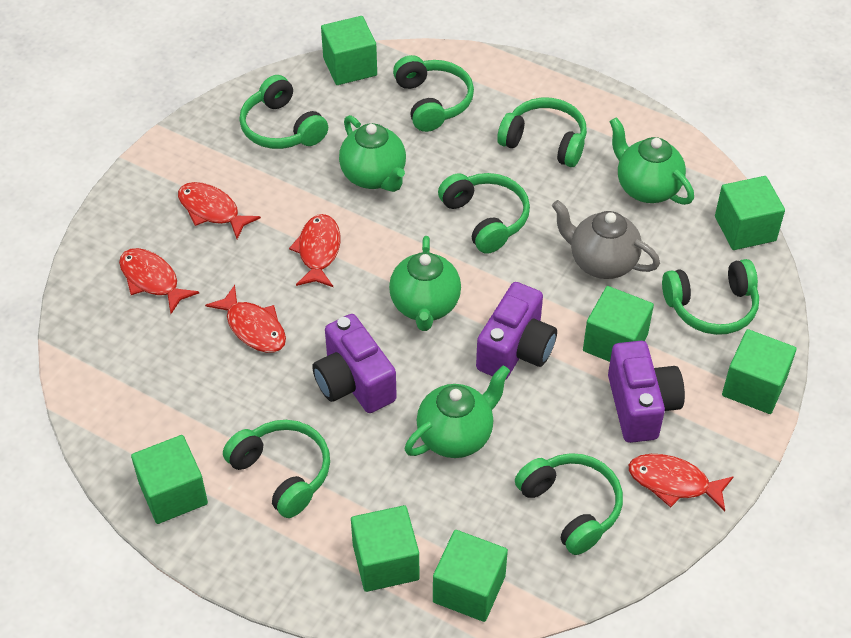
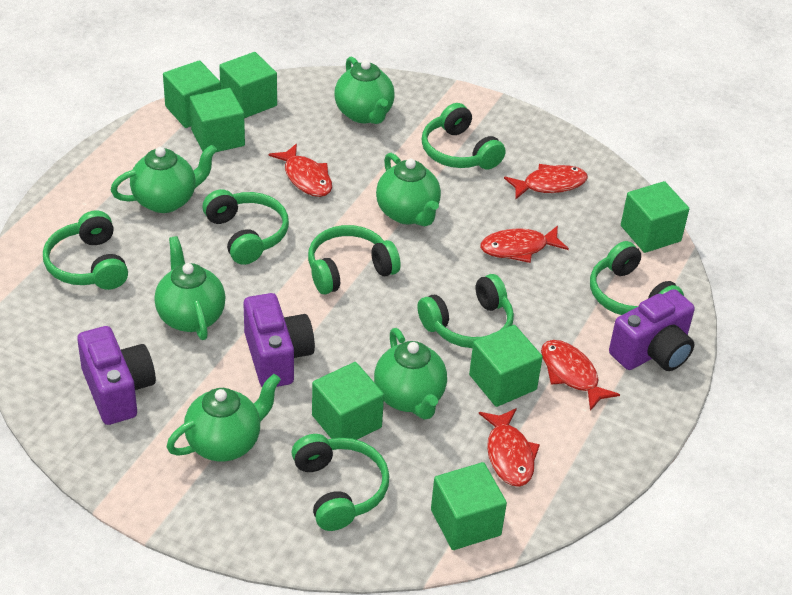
green teapot: 4 -> 6
grey teapot: 1 -> 0

